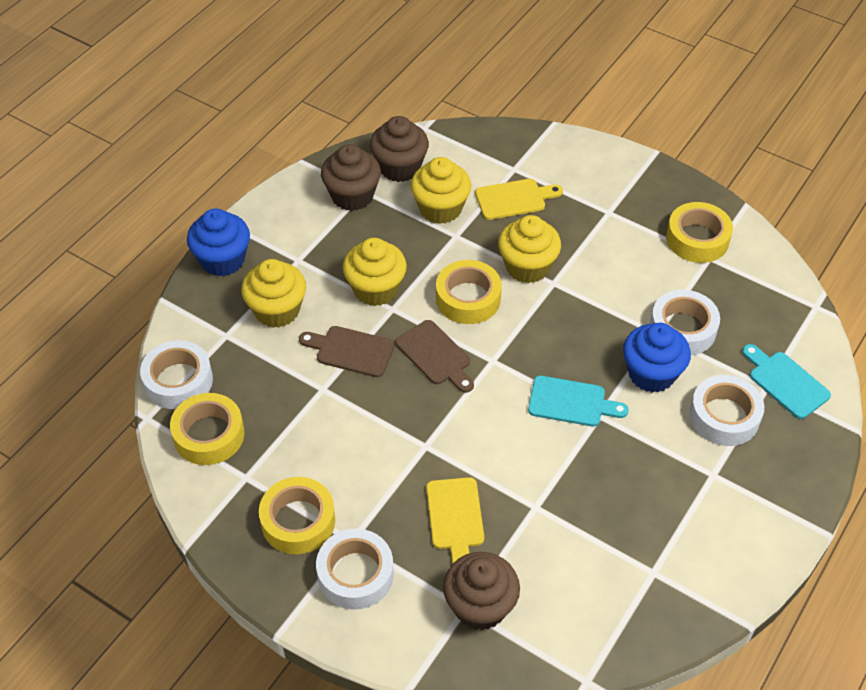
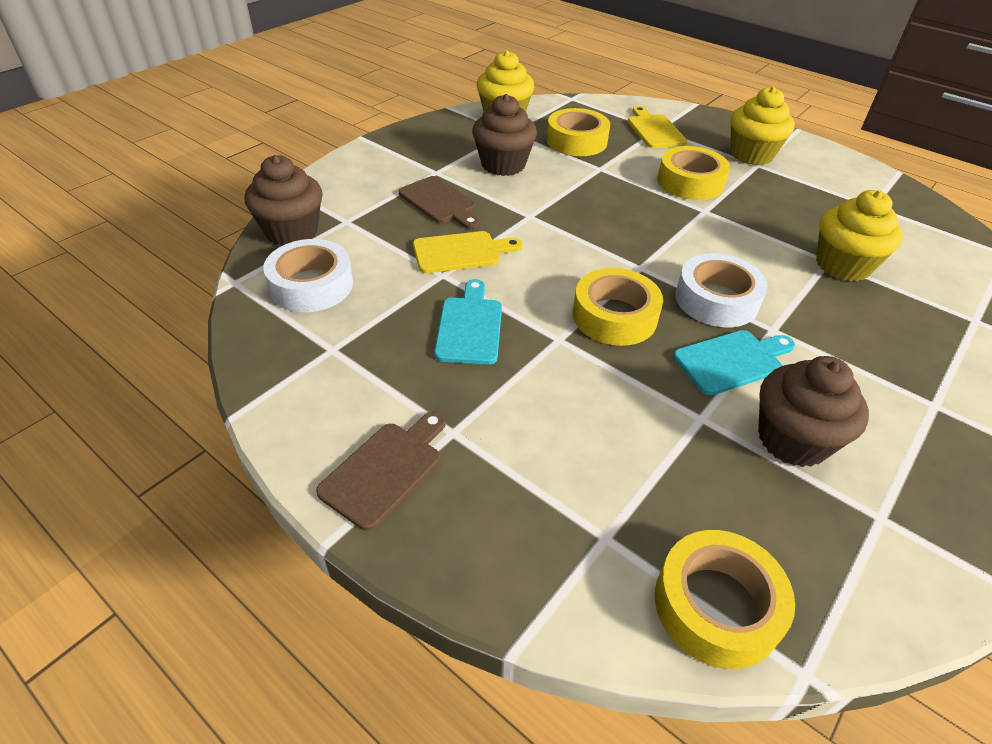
blue cupcake: 2 -> 0
white tape: 4 -> 2
yellow cupcake: 4 -> 3

